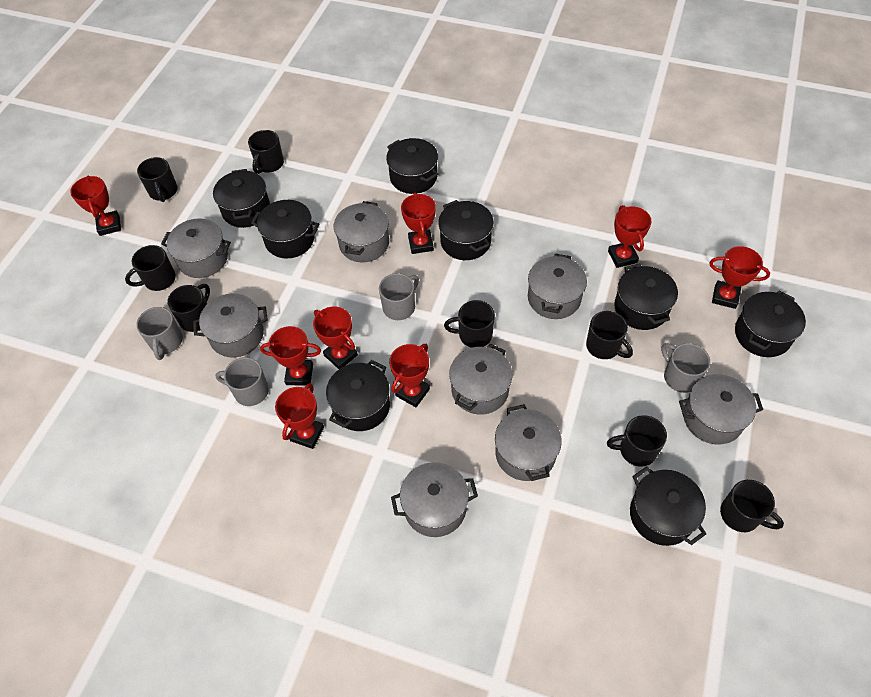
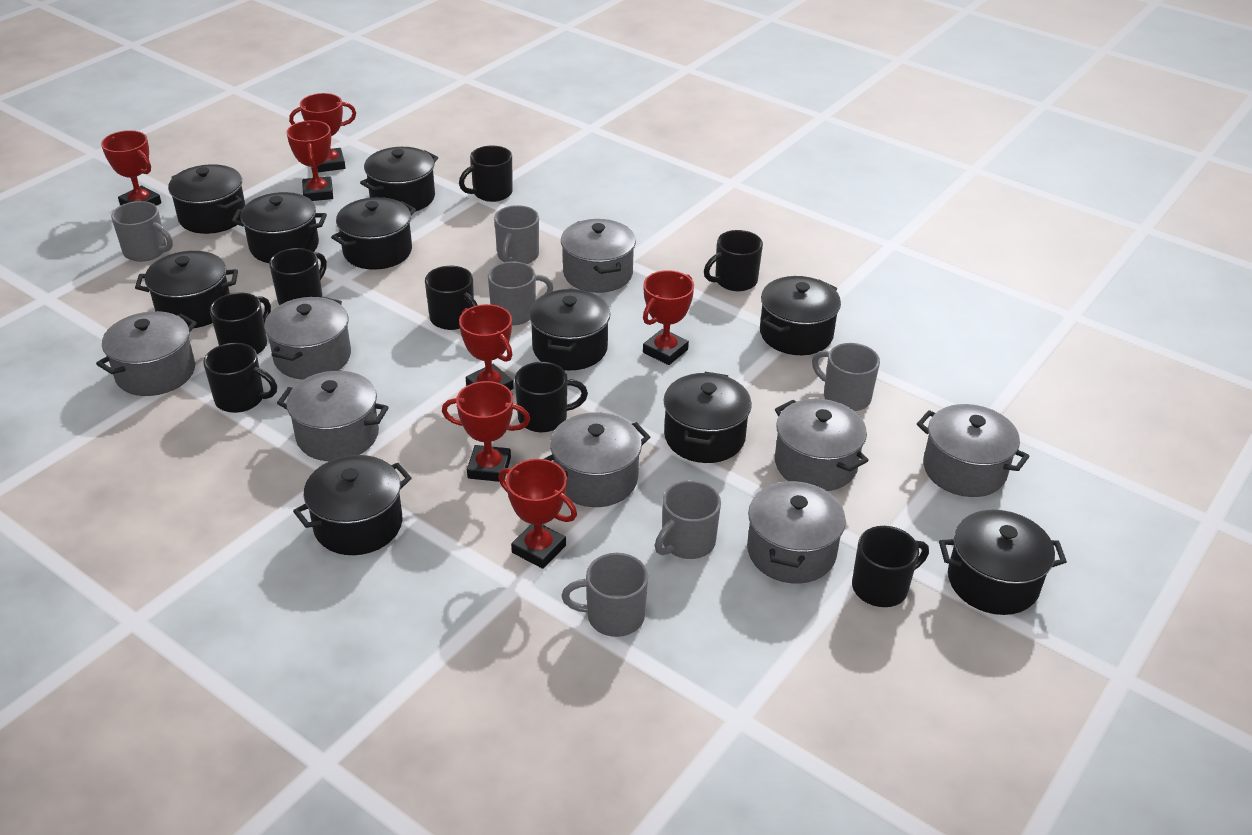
black pot: 8 -> 10
grey mug: 4 -> 6
red trophy: 8 -> 7

